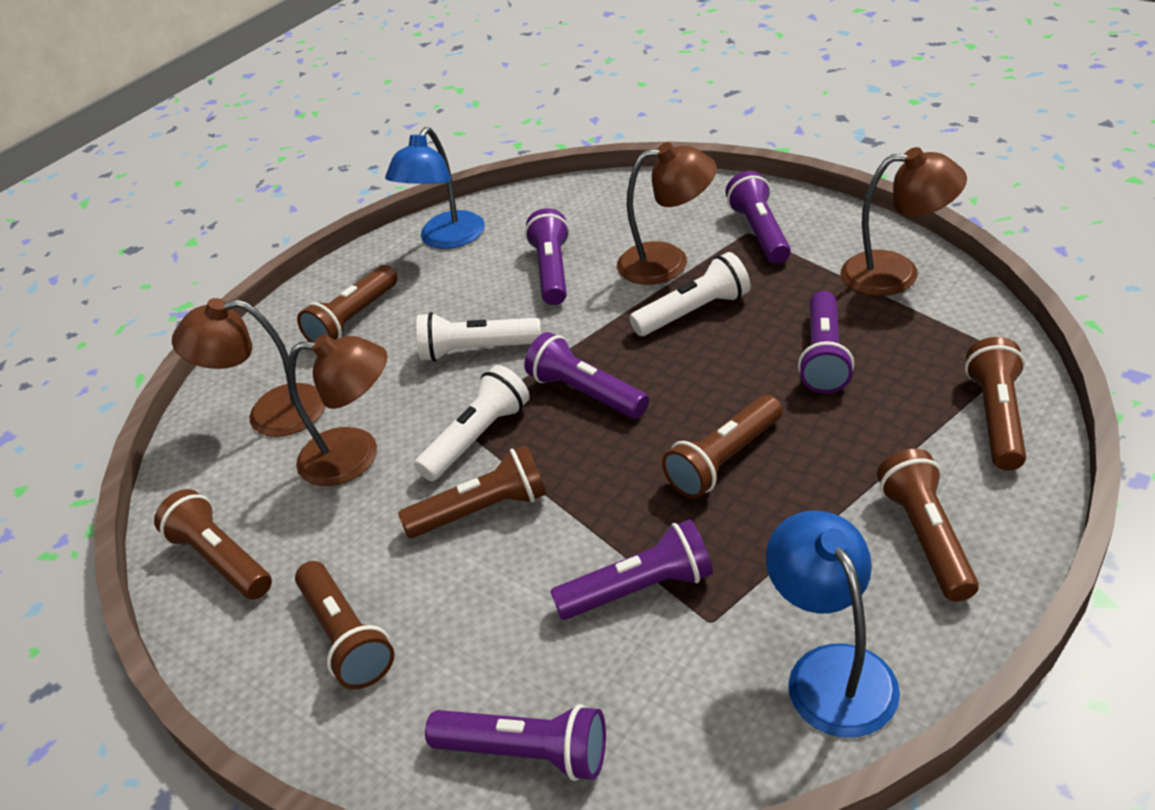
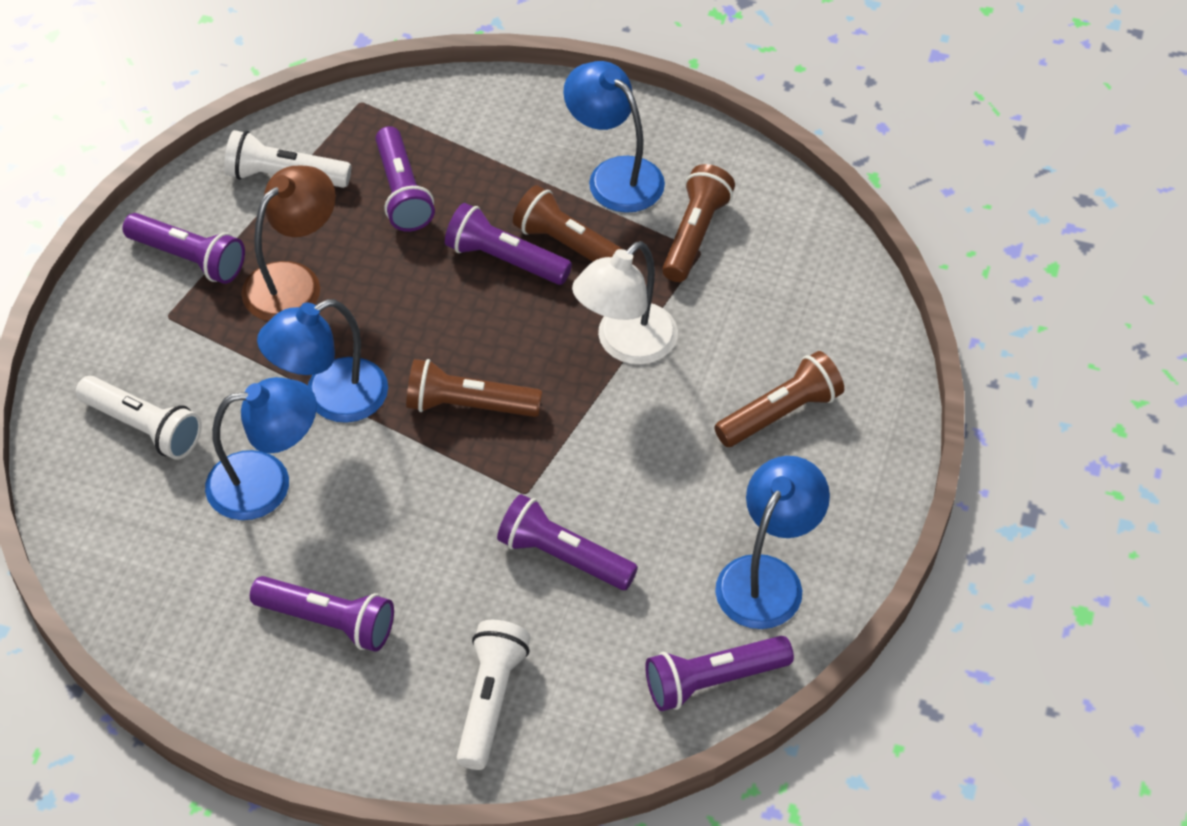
blue lamp: 2 -> 4
brown flashlight: 7 -> 4
brown lamp: 4 -> 1
white lamp: 0 -> 1

